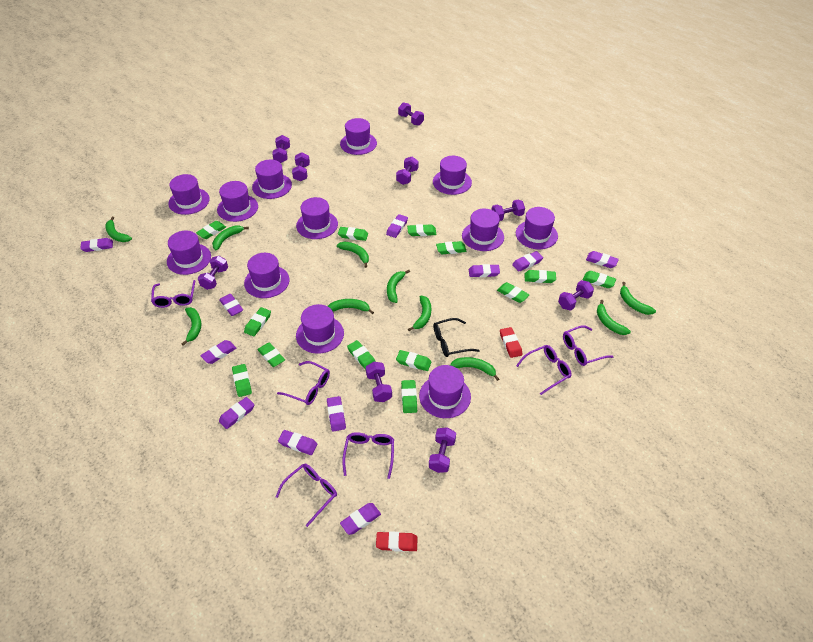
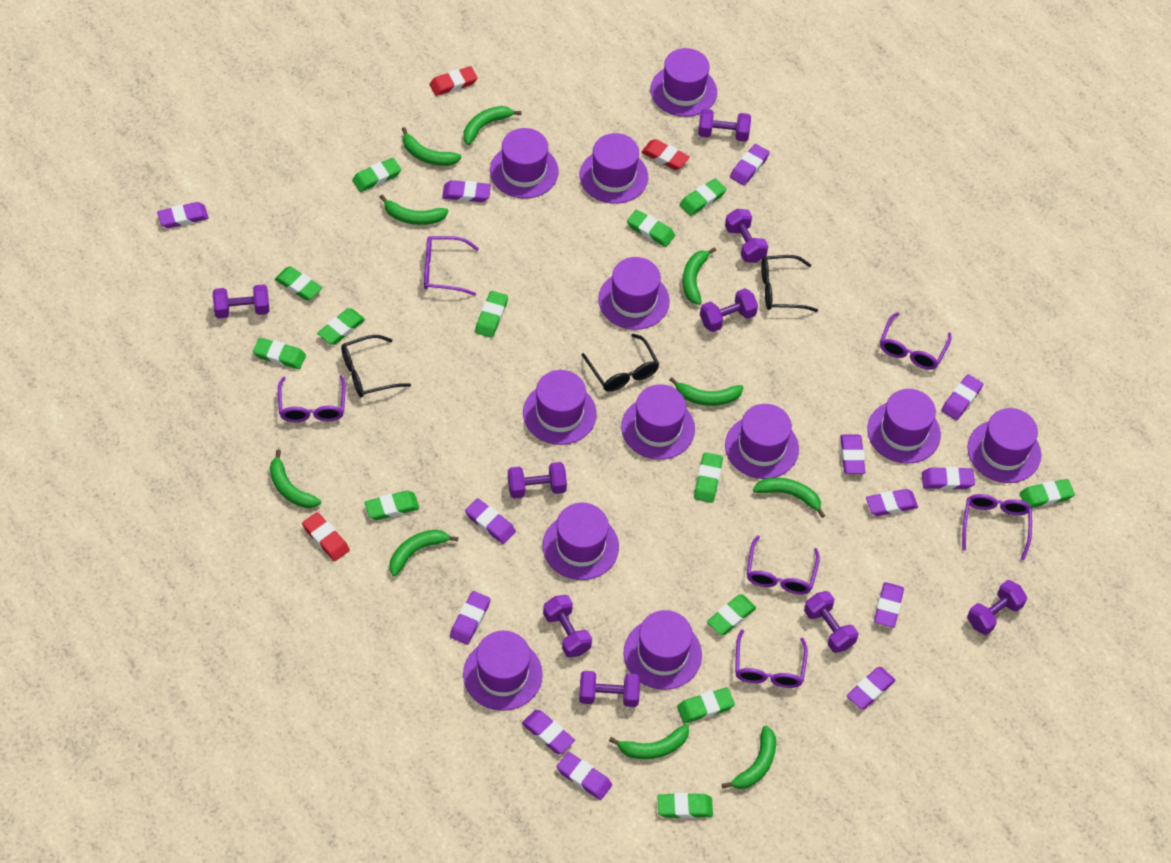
black glasses: 1 -> 3
purple eraser: 11 -> 13
red eraser: 2 -> 3

